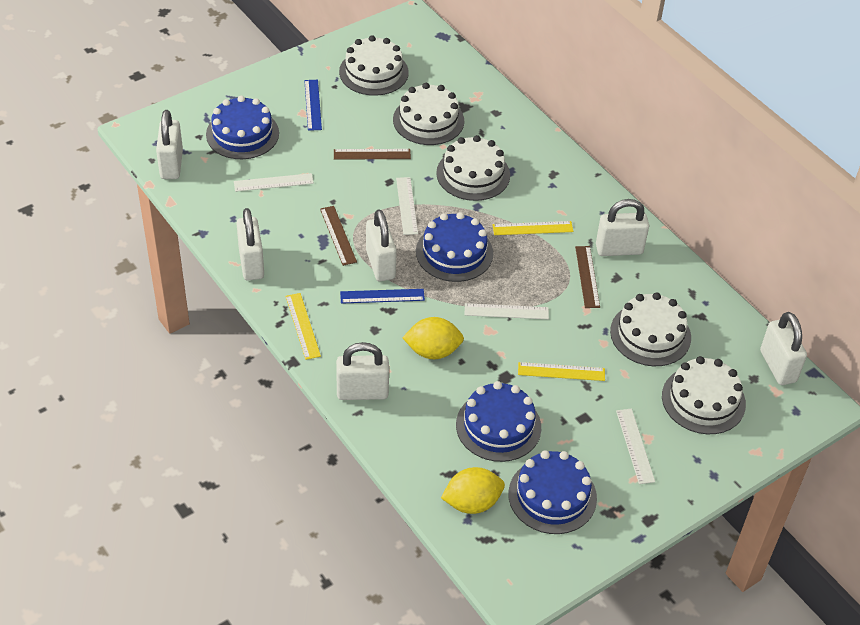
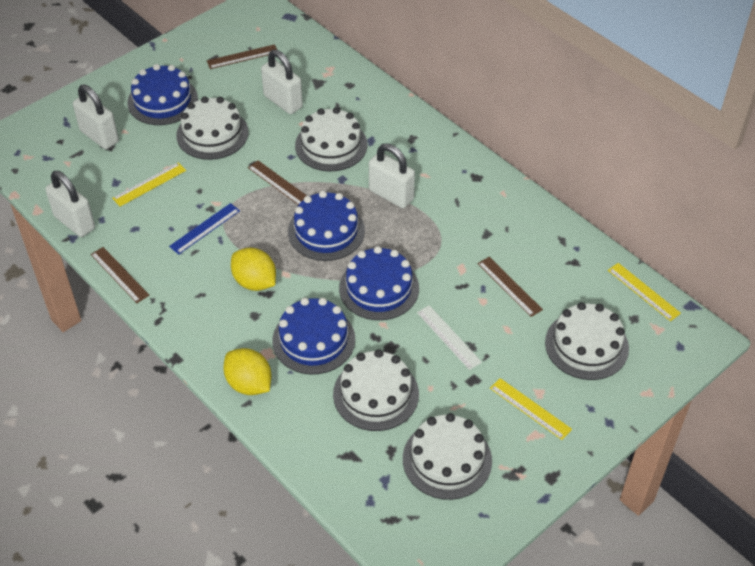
blue ruler: 2 -> 1
brown ruler: 3 -> 4
white padlock: 6 -> 4
white ruler: 4 -> 1

